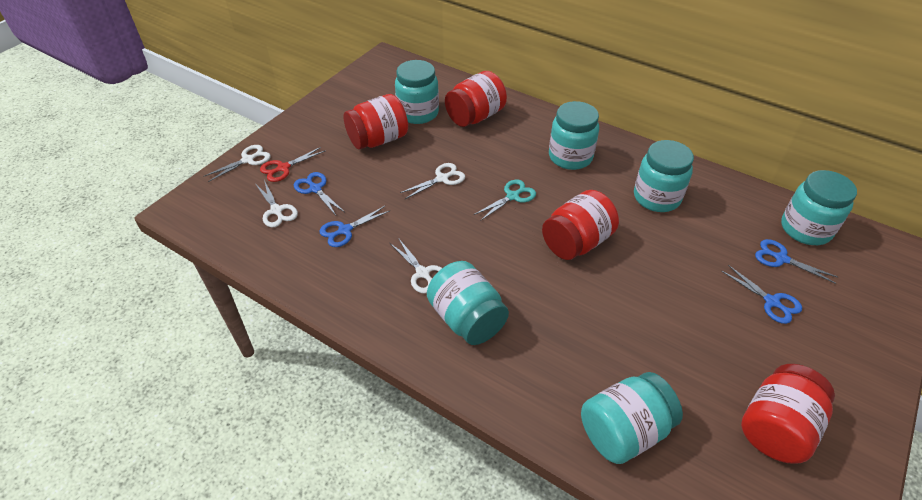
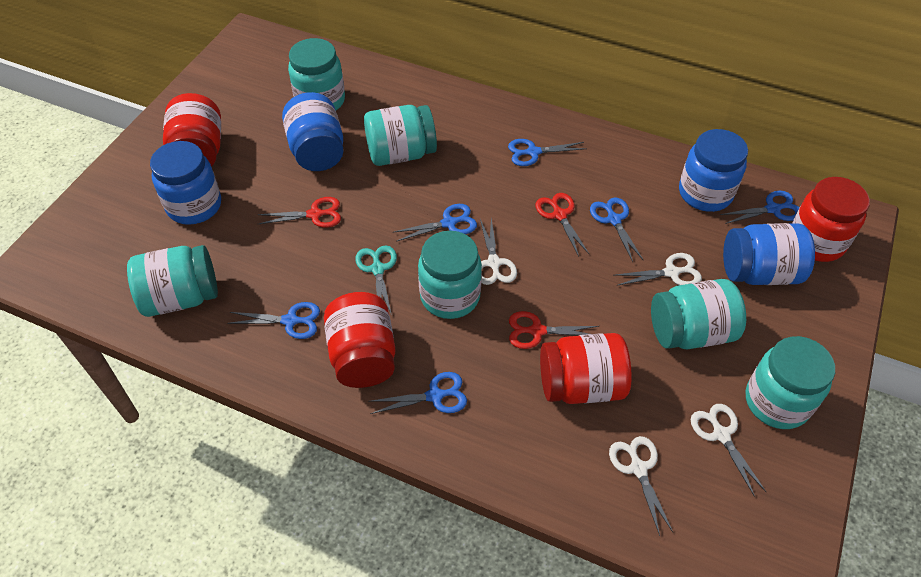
blue jar: 0 -> 4
blue scissors: 4 -> 6
red scissors: 1 -> 3

